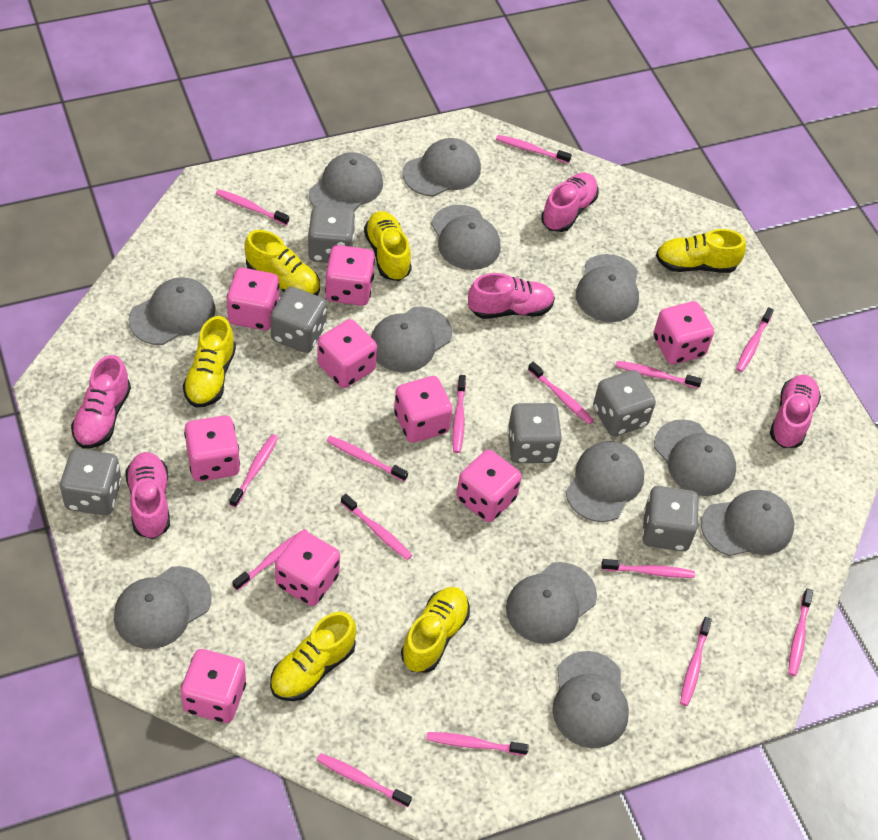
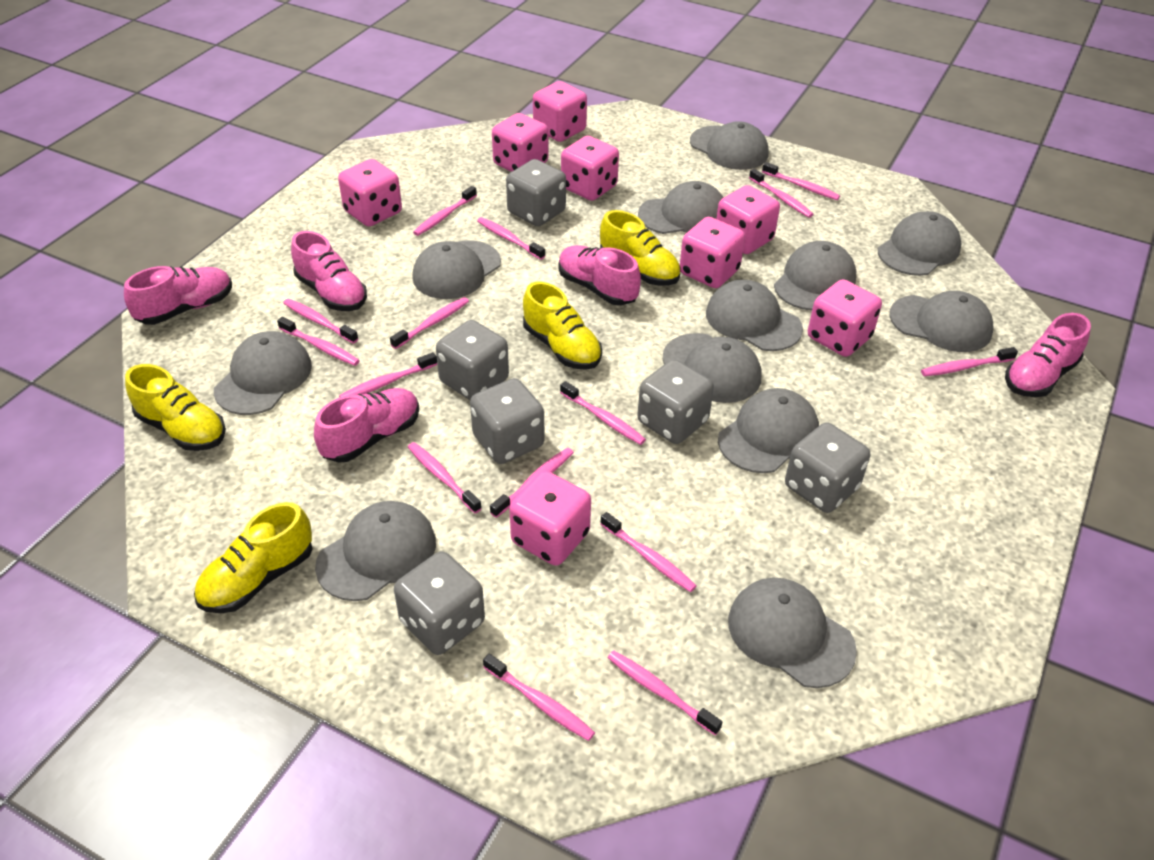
pink dice: 9 -> 8
yellow shoe: 6 -> 4

